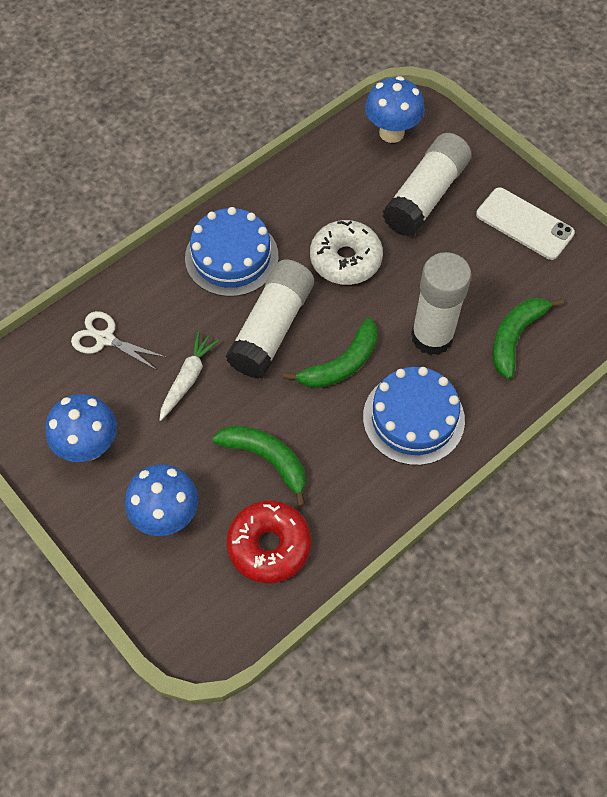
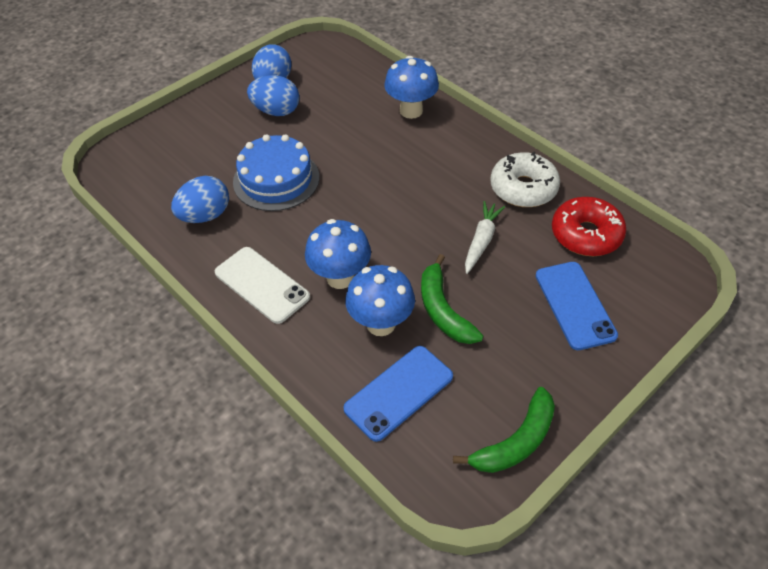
blue cake: 2 -> 1
blue egg: 0 -> 3
blue phone: 0 -> 2
green banana: 3 -> 2
white glue stick: 3 -> 0
white scissors: 1 -> 0

